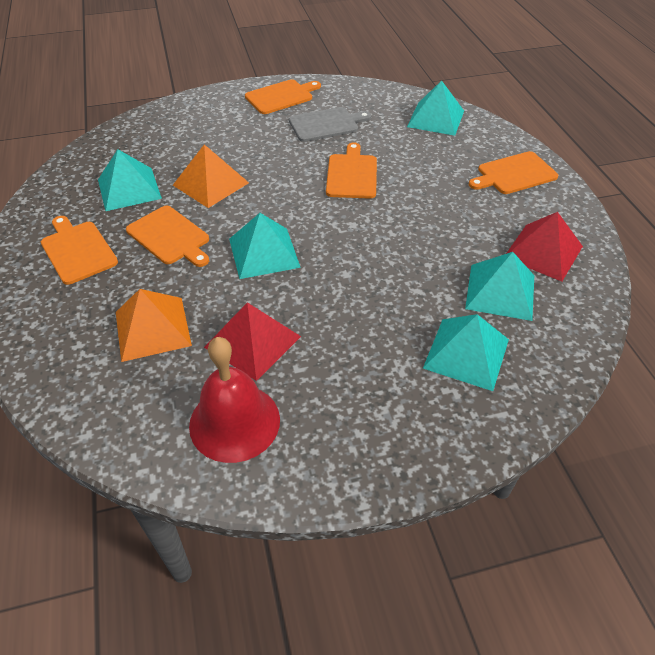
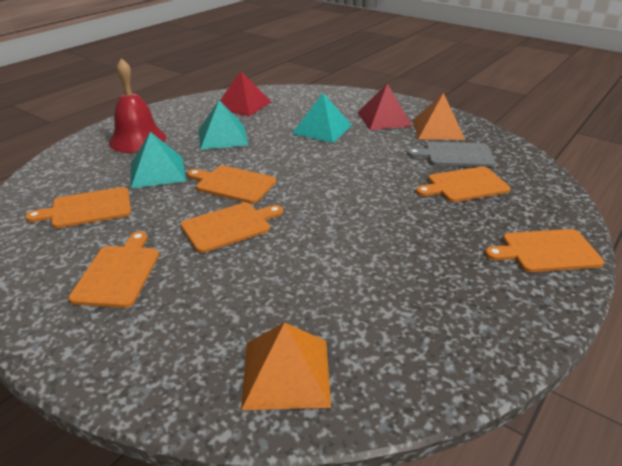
orange cutting board: 5 -> 6
turquoise pyramid: 5 -> 3

